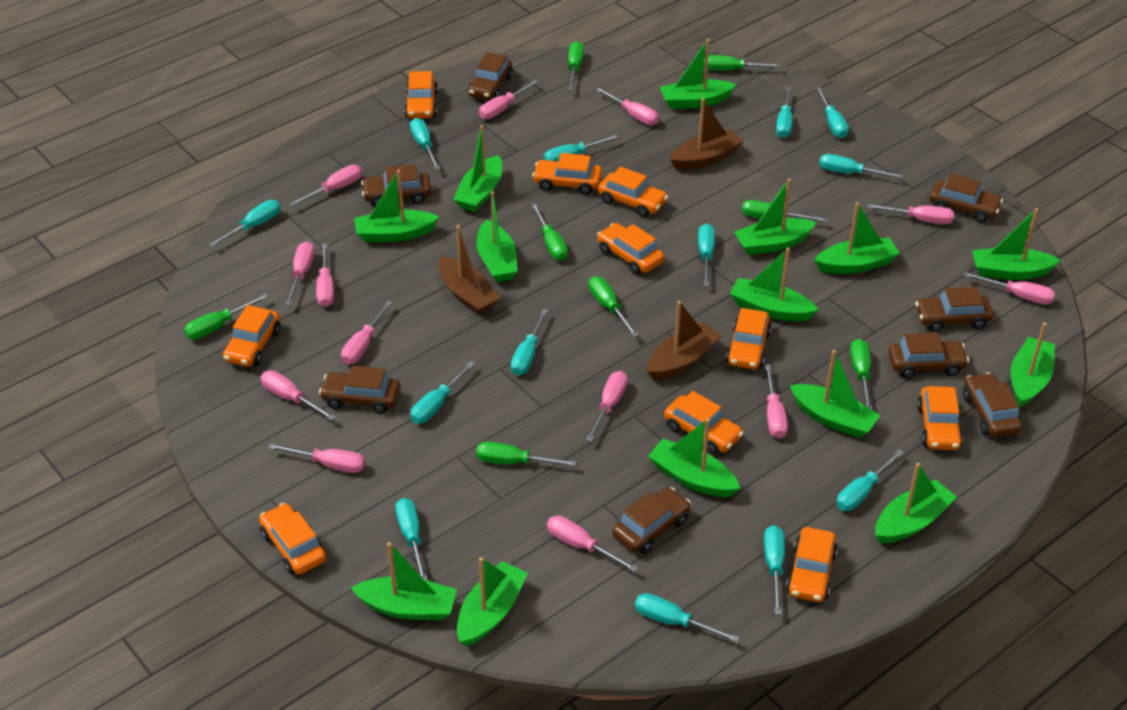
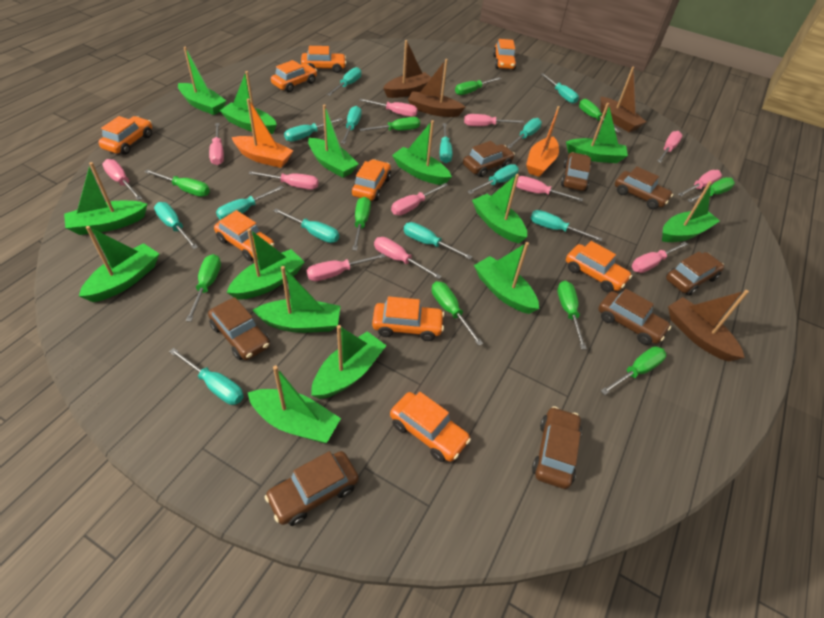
brown boat: 3 -> 4
green screwdriver: 8 -> 10
orange boat: 0 -> 2
orange car: 10 -> 9
pink screwdriver: 13 -> 12

